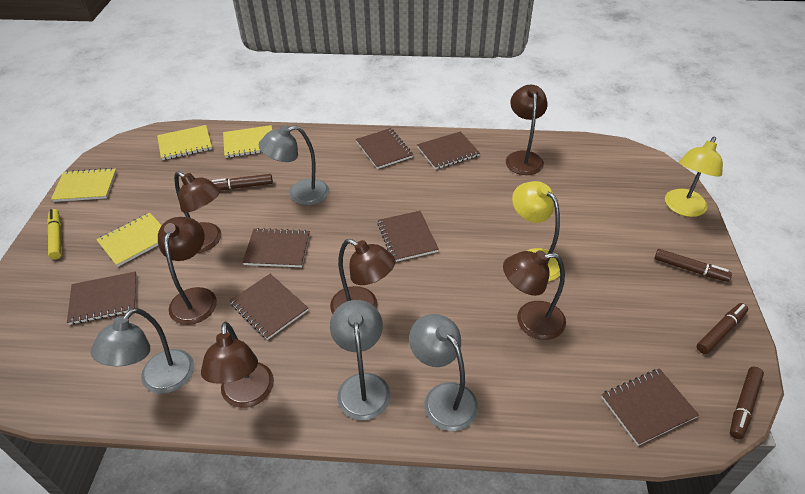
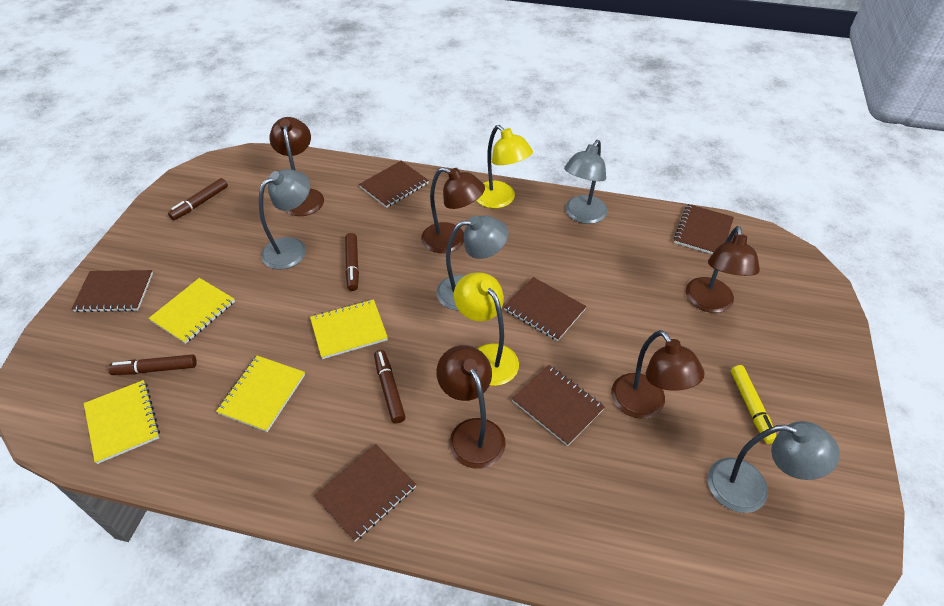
brown lamp: 6 -> 5
brown notebook: 7 -> 6

